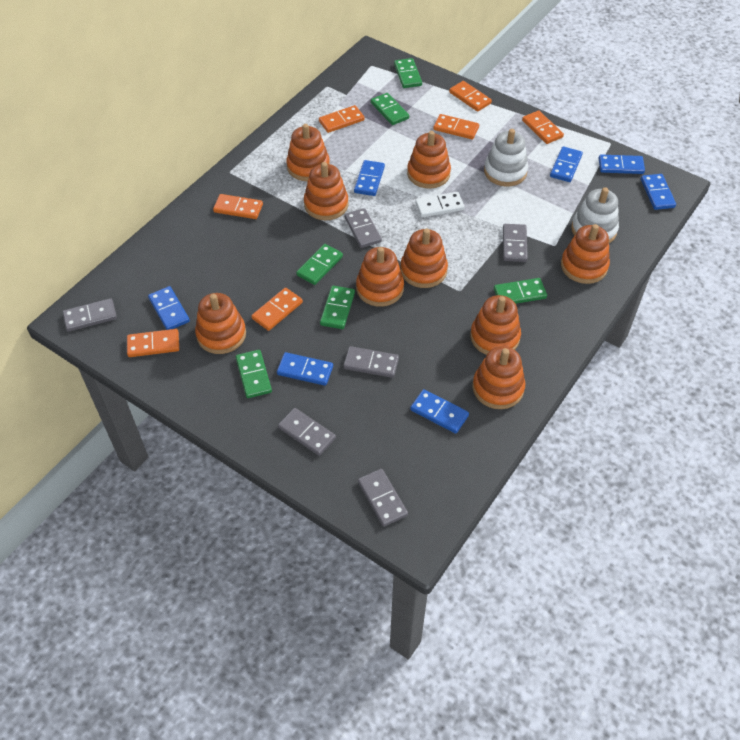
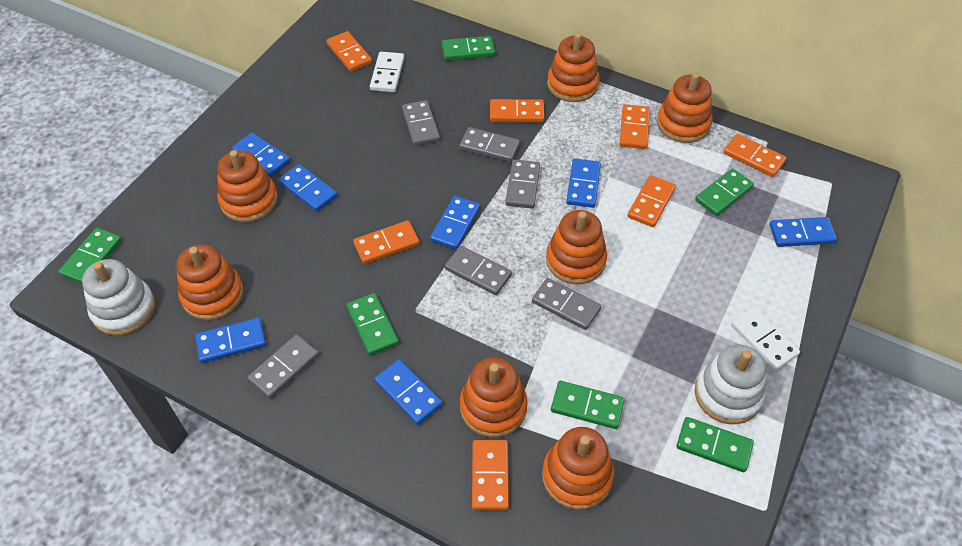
orange stacking toy: 9 -> 7
white domino: 1 -> 2

